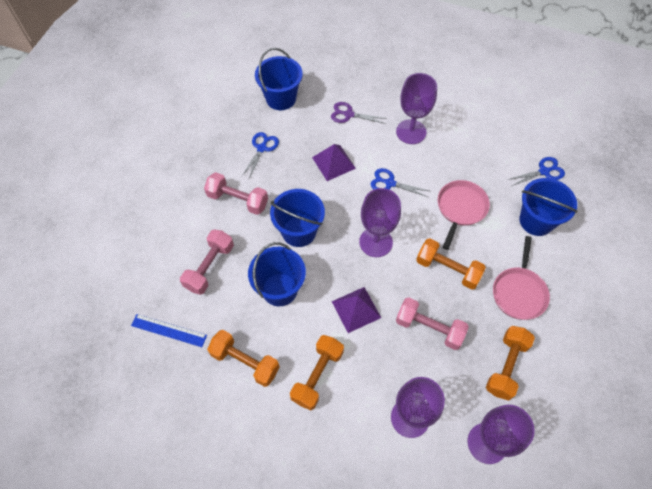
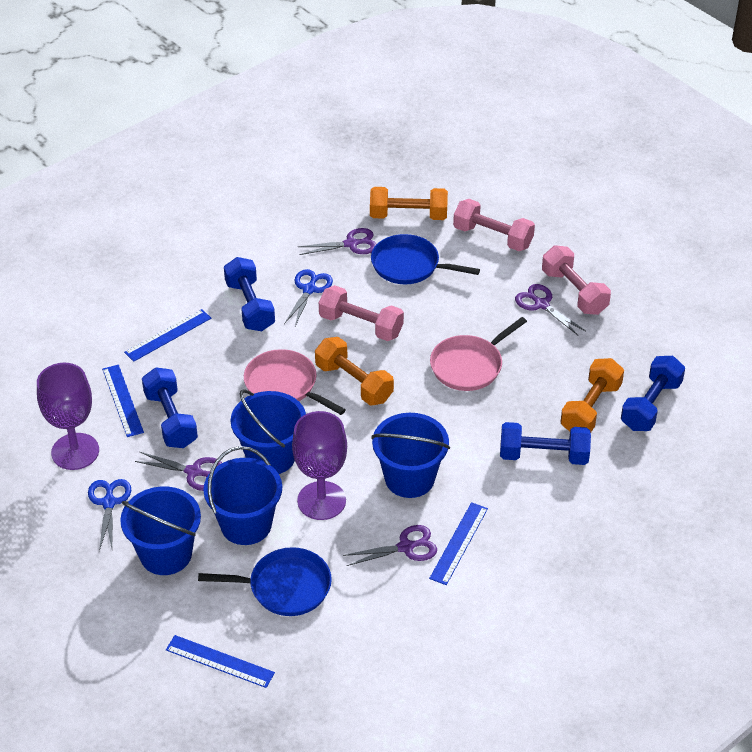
blue dumbbell: 0 -> 4
blue pan: 0 -> 2
blue ruler: 1 -> 4
blue scissors: 3 -> 2
orange dumbbell: 4 -> 3
purple goblet: 4 -> 2
purple pyramid: 2 -> 0
purple scissors: 1 -> 4

